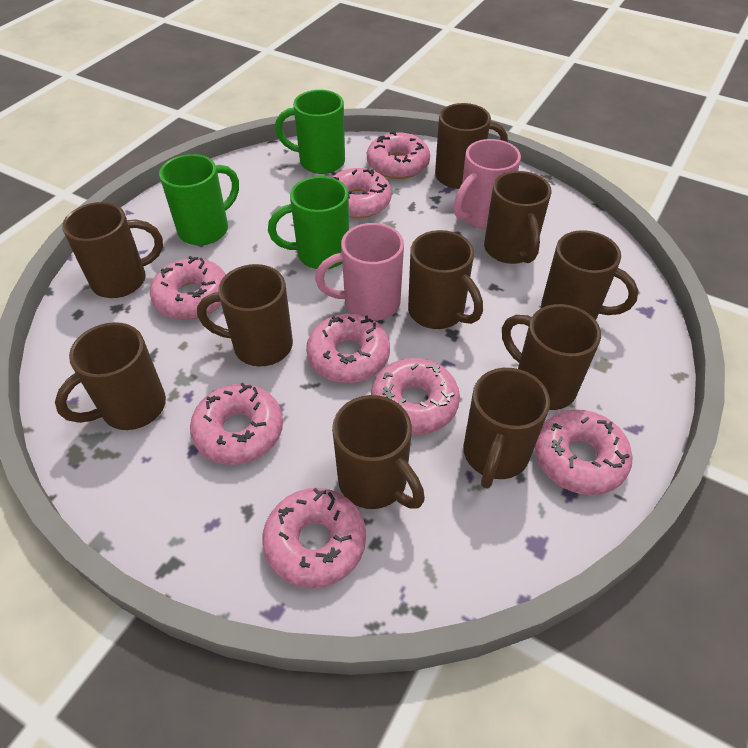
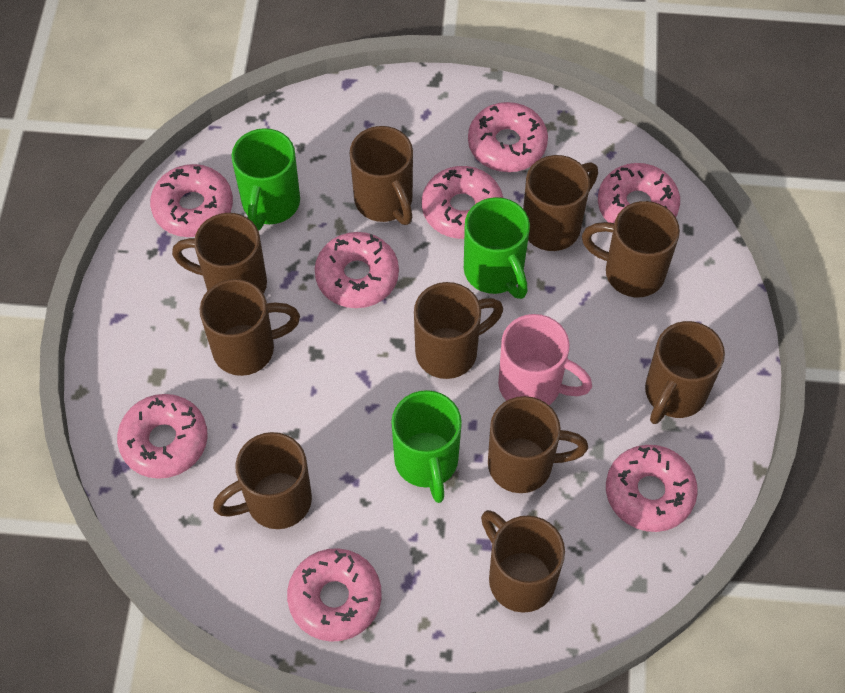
pink mug: 2 -> 1

